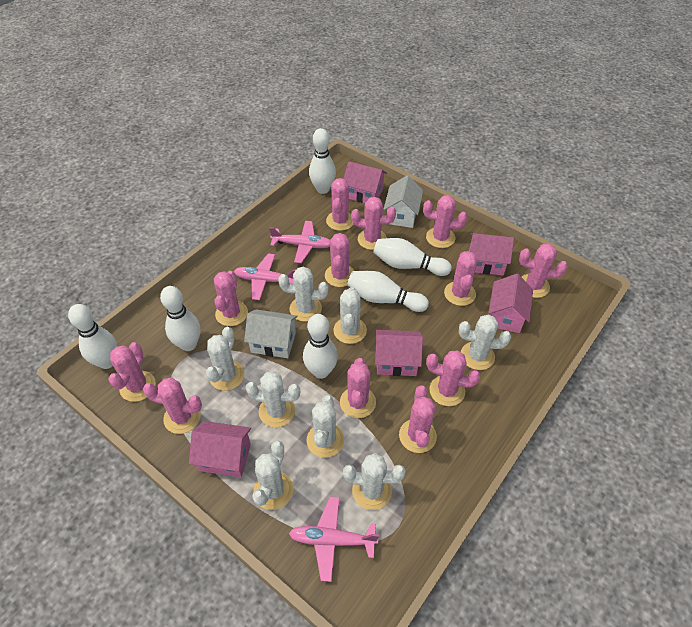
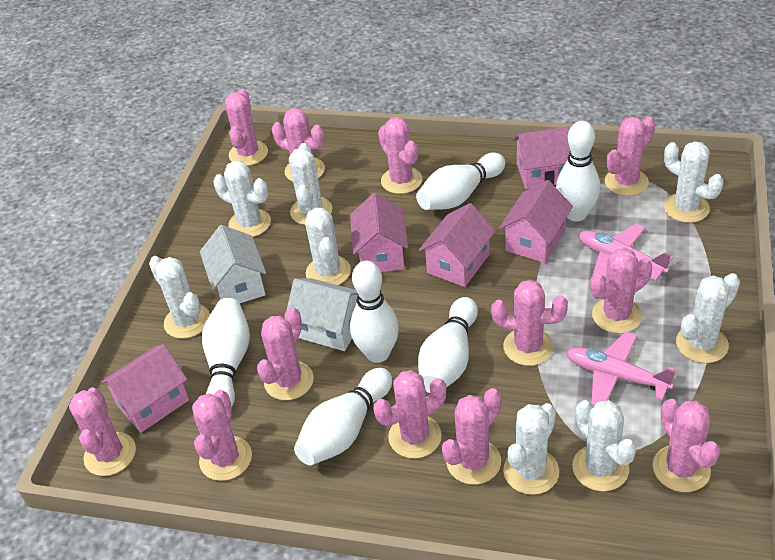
pink plane: 3 -> 2

